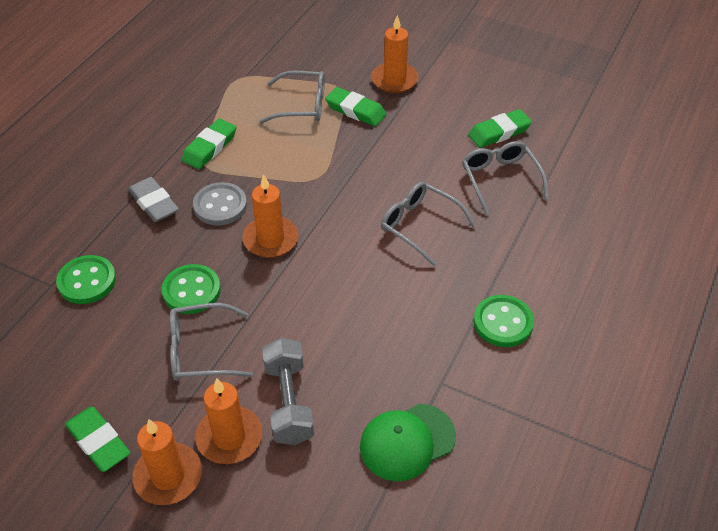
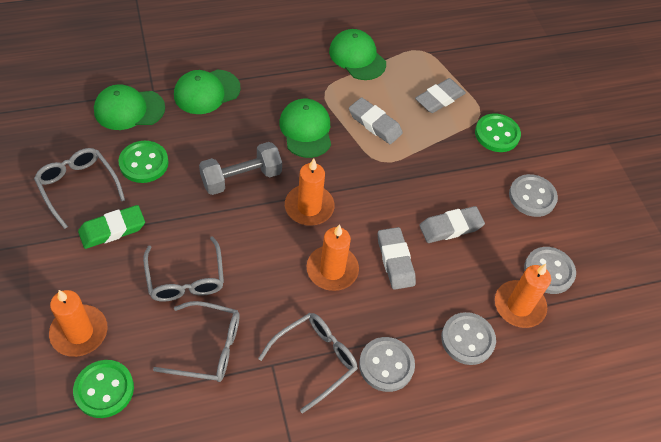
green cap: 1 -> 4
green eraser: 4 -> 1
grey button: 1 -> 4
grey eraser: 1 -> 4

